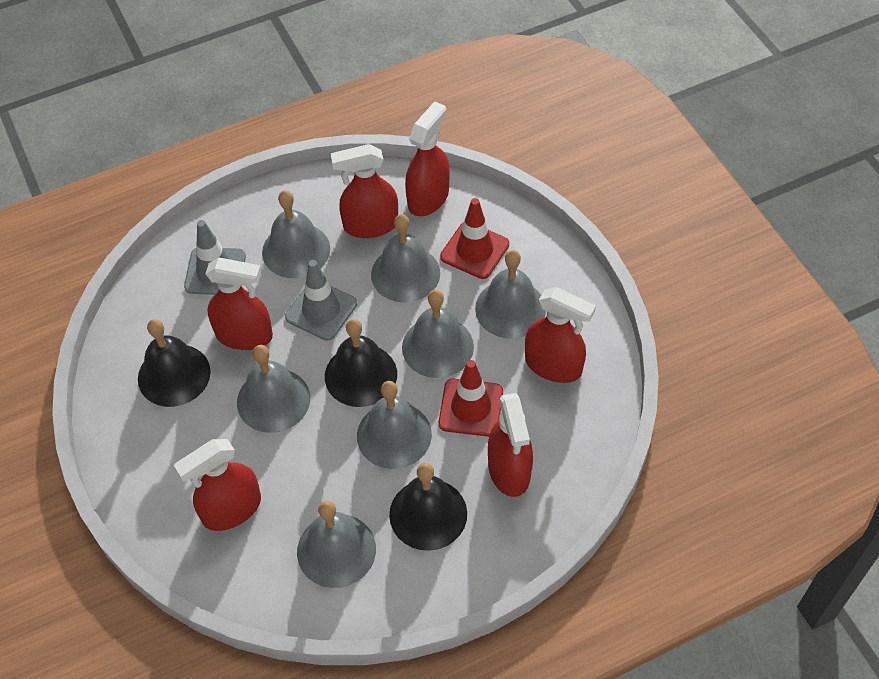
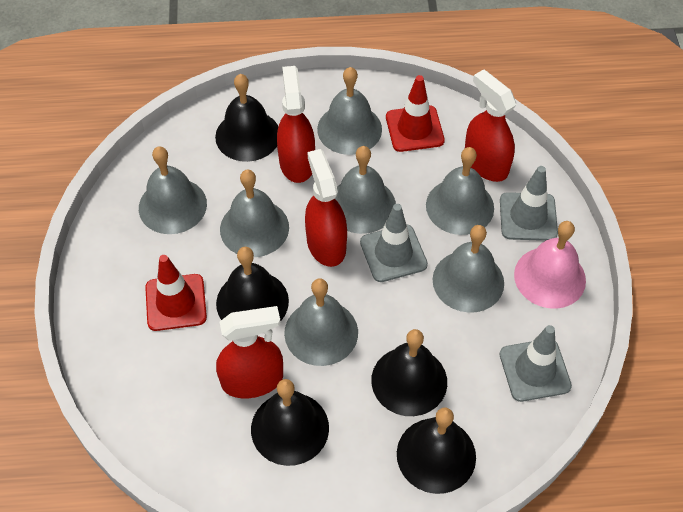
black bell: 3 -> 5
grey traffic cone: 2 -> 3
pink bell: 0 -> 1
red spray bottle: 6 -> 4

